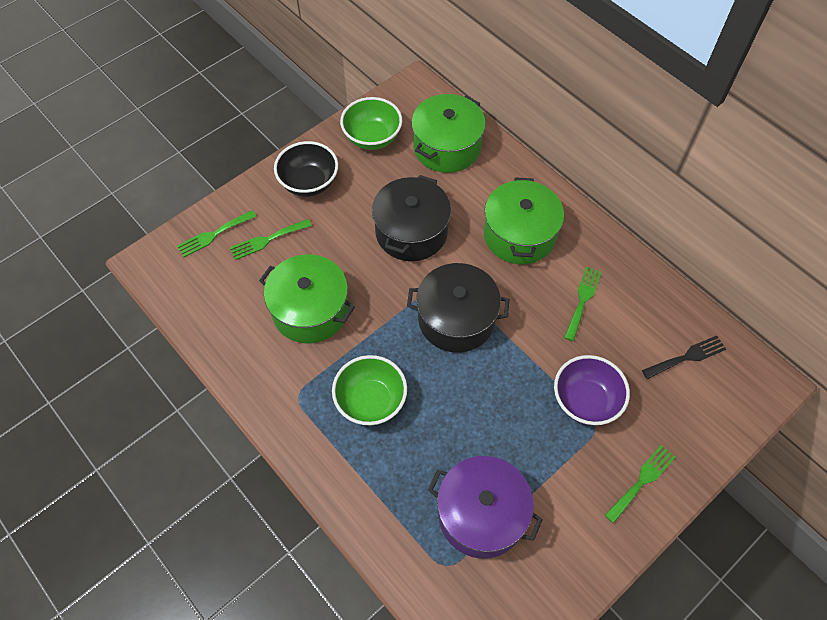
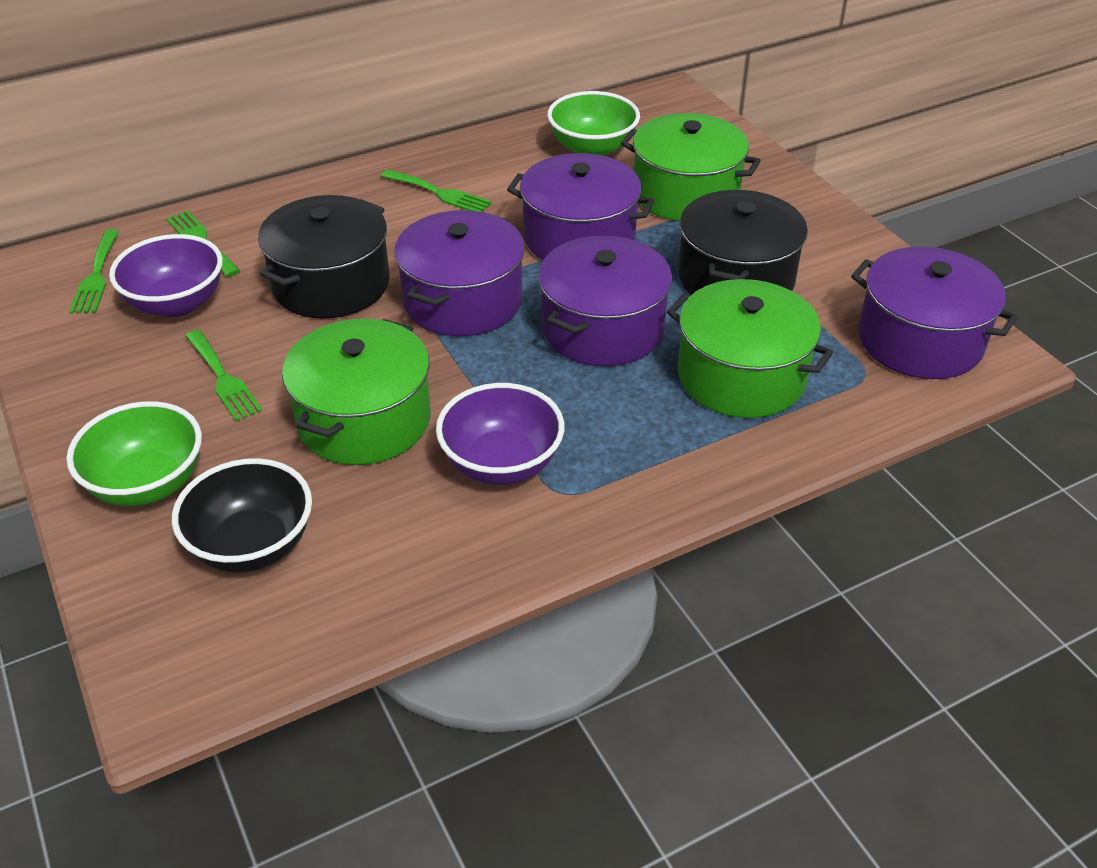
black fork: 1 -> 0
purple bowl: 1 -> 2
purple pot: 1 -> 4

